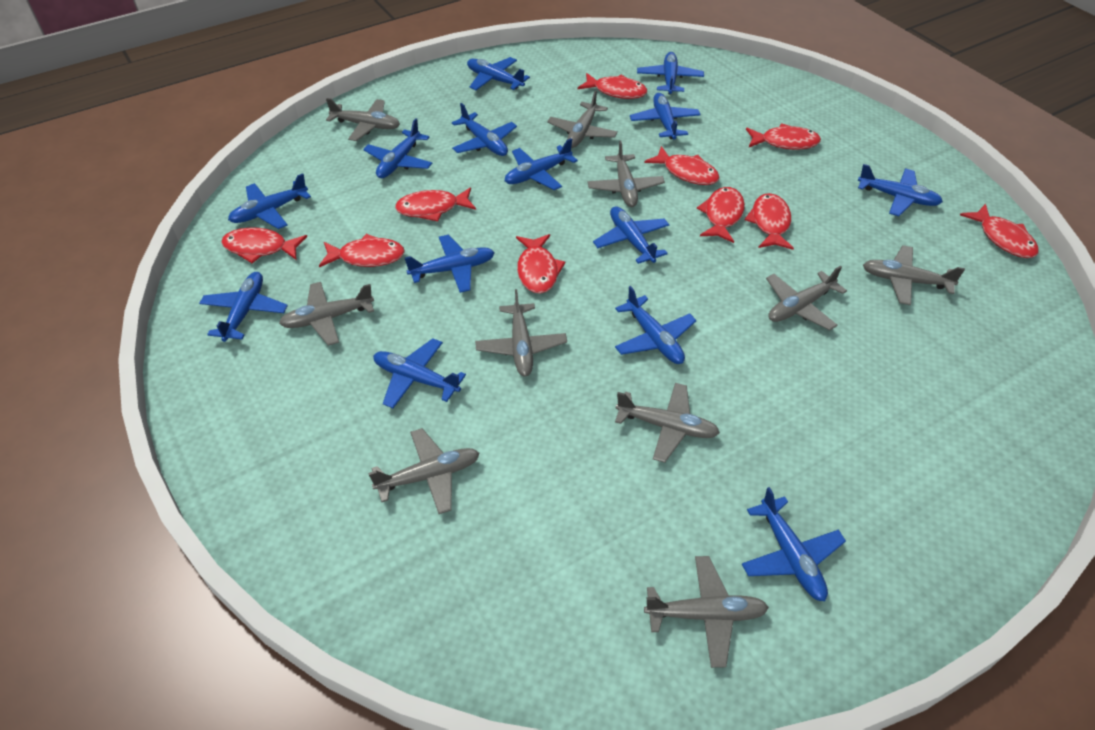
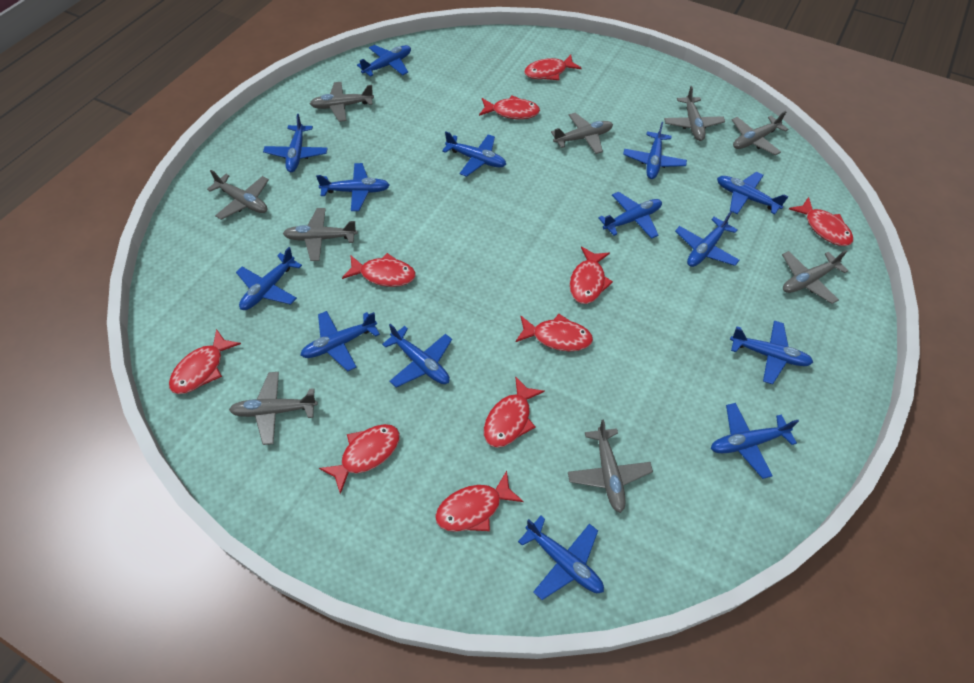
grey plane: 10 -> 9

